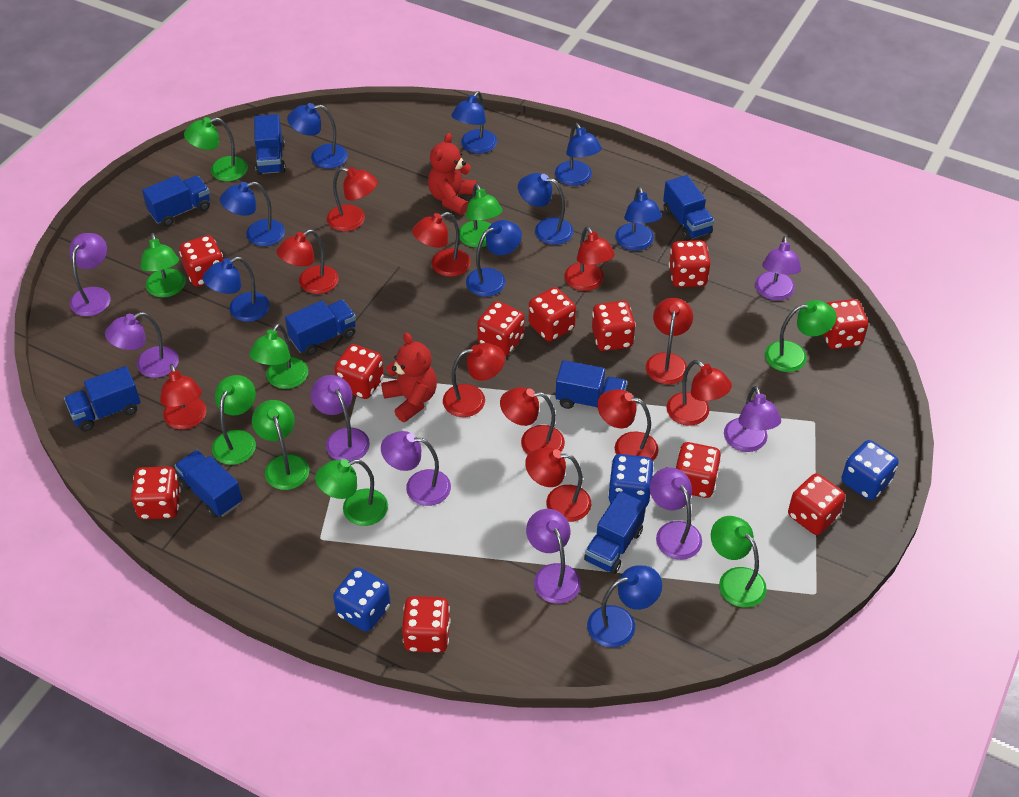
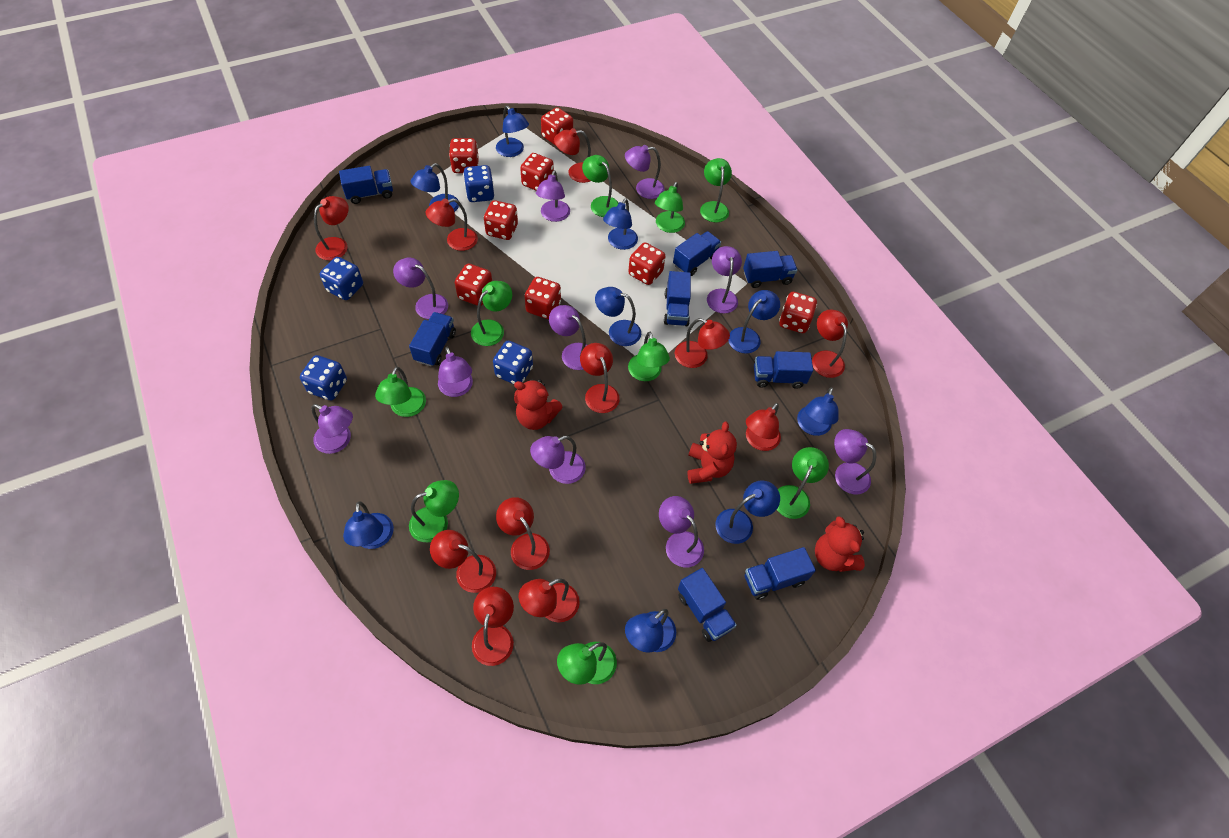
blue dice: 3 -> 4
purple lamp: 8 -> 10
red dice: 11 -> 8
red teddy bear: 2 -> 3

